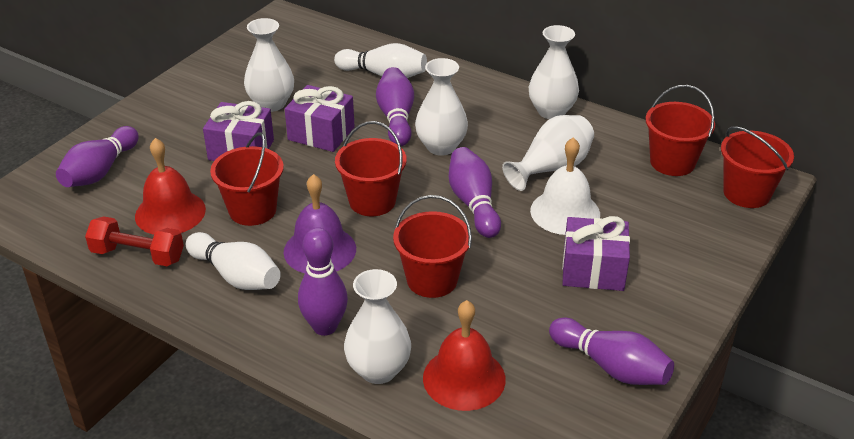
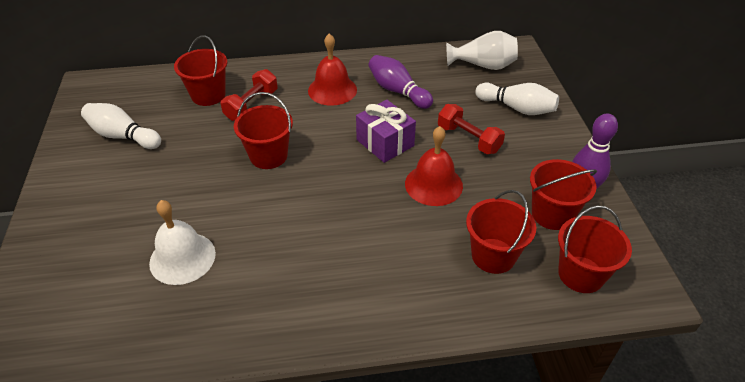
purple bell: 1 -> 0
purple bowling pin: 5 -> 2
purple gift: 3 -> 1
red dumbbell: 1 -> 2
white vase: 5 -> 1

